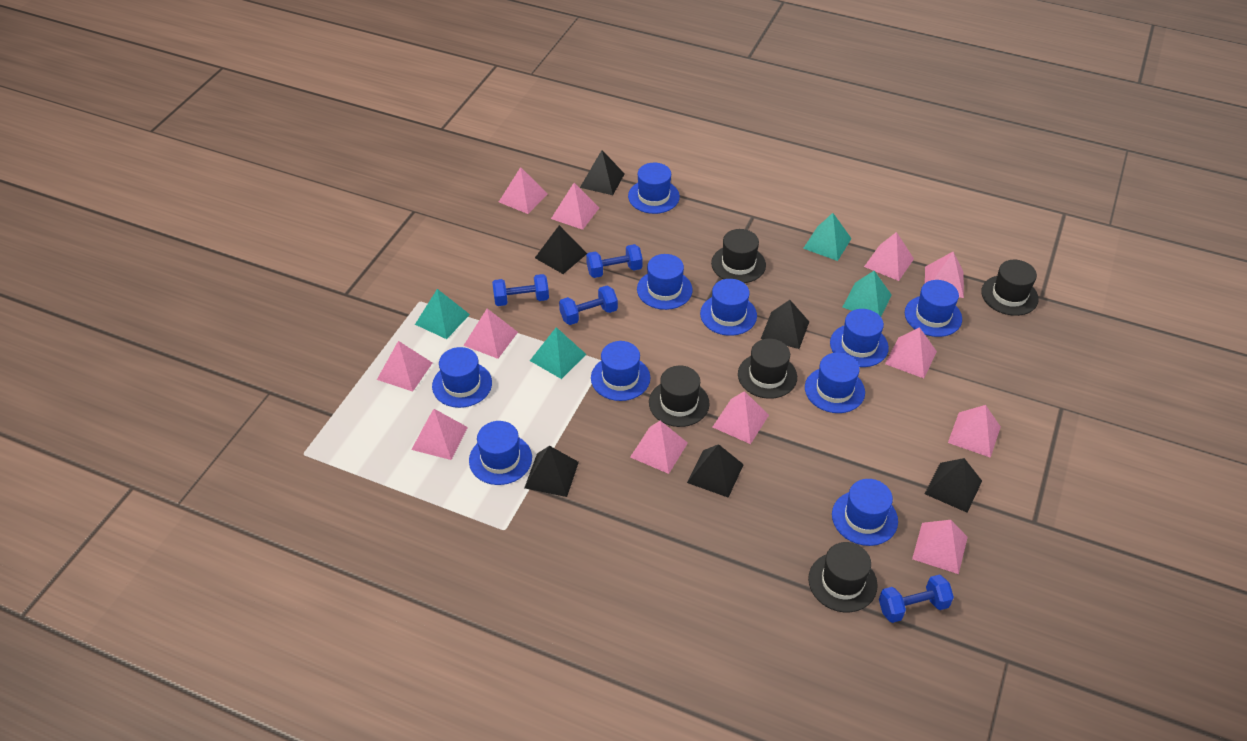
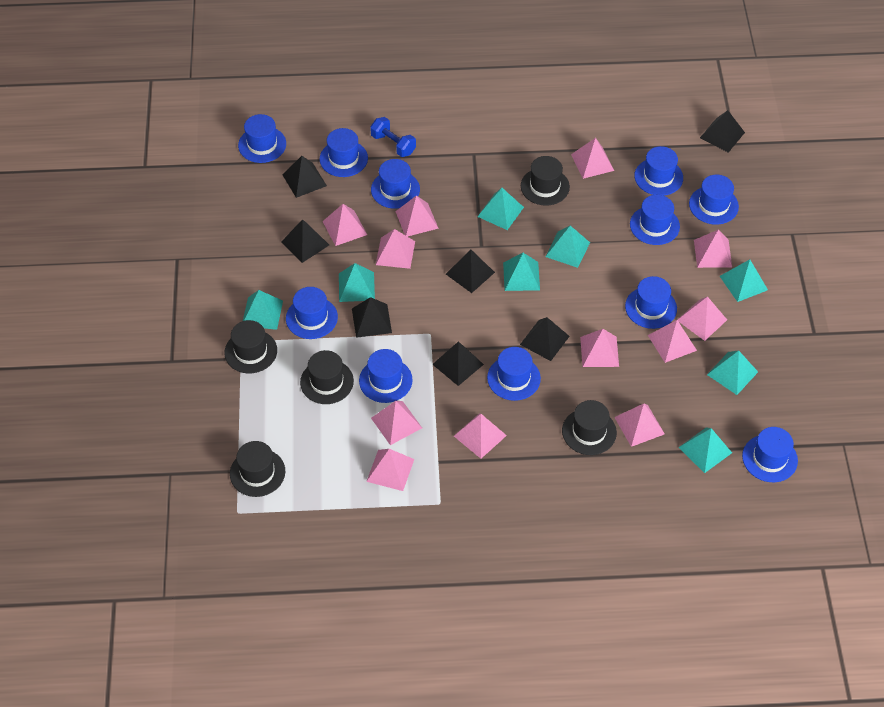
black pyramid: 6 -> 7
blue dumbbell: 4 -> 1
blue hat: 10 -> 11
turquoise pyramid: 4 -> 8

